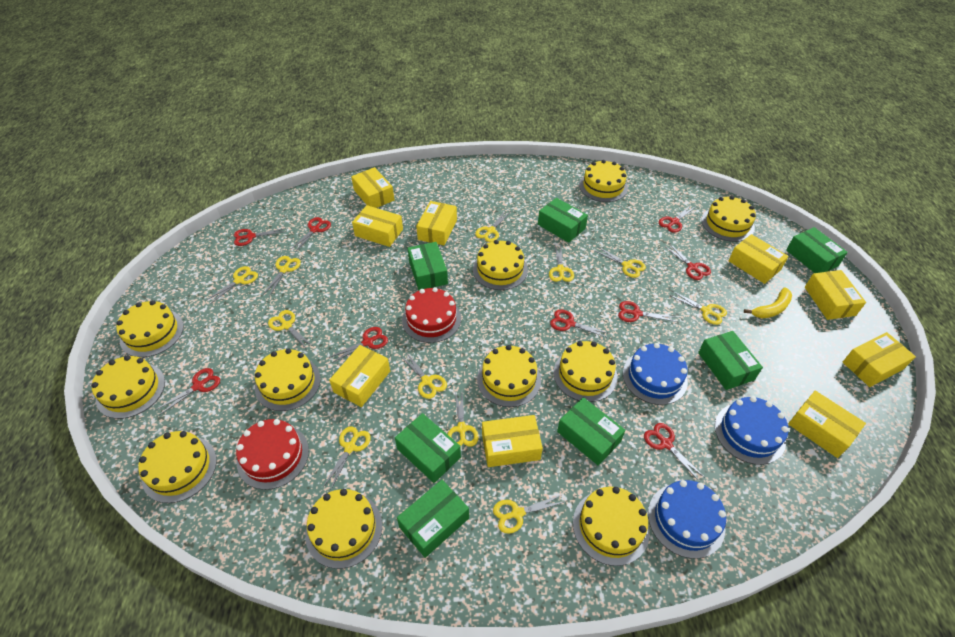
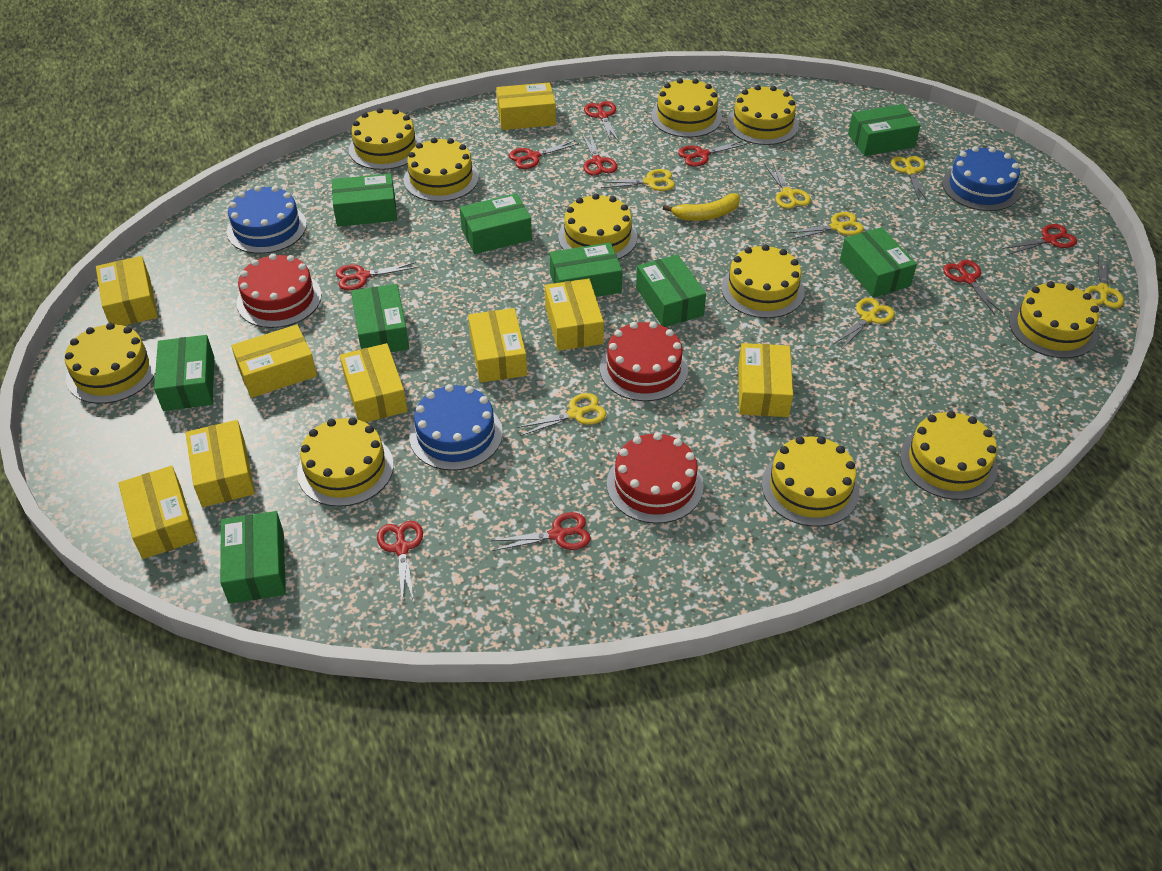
green box: 7 -> 9
red cake: 2 -> 3
yellow scissors: 11 -> 7

